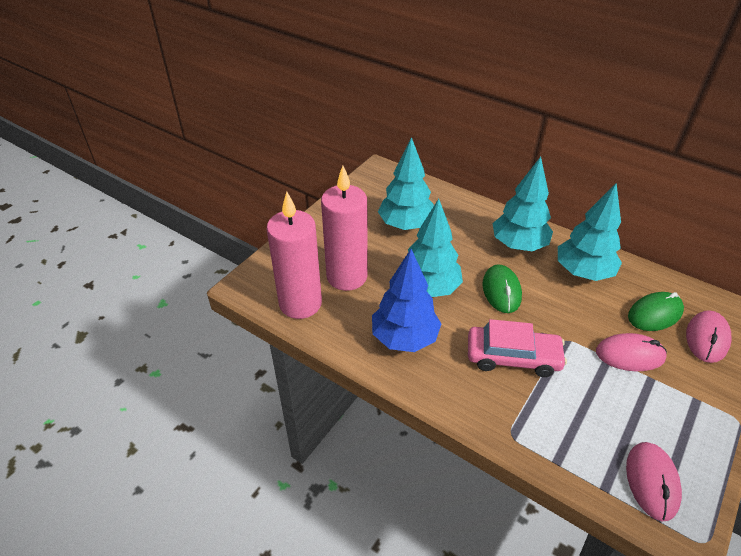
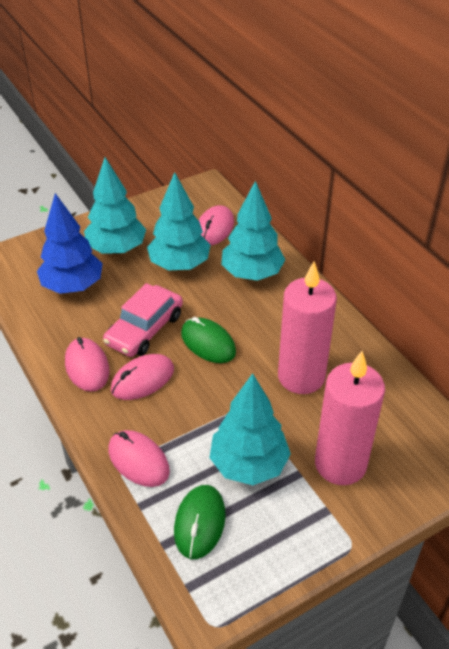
pink mouse: 3 -> 4

